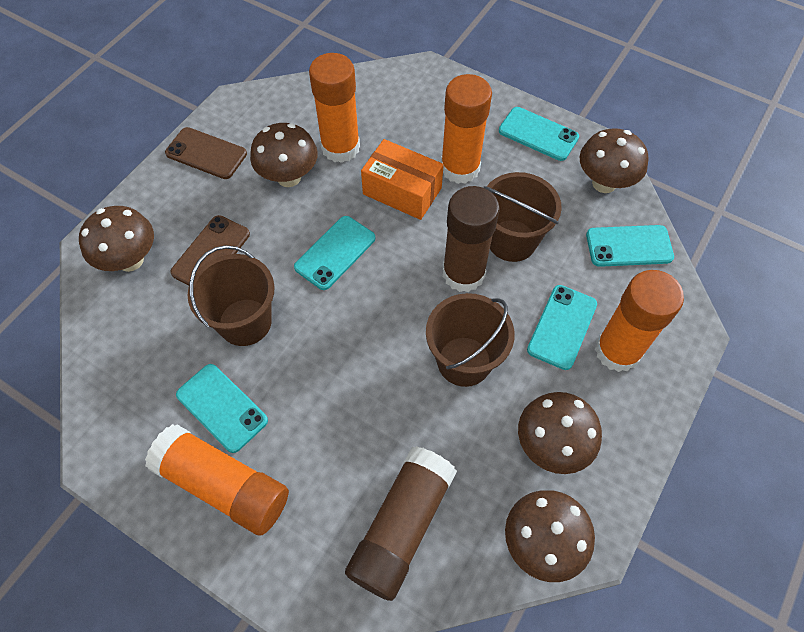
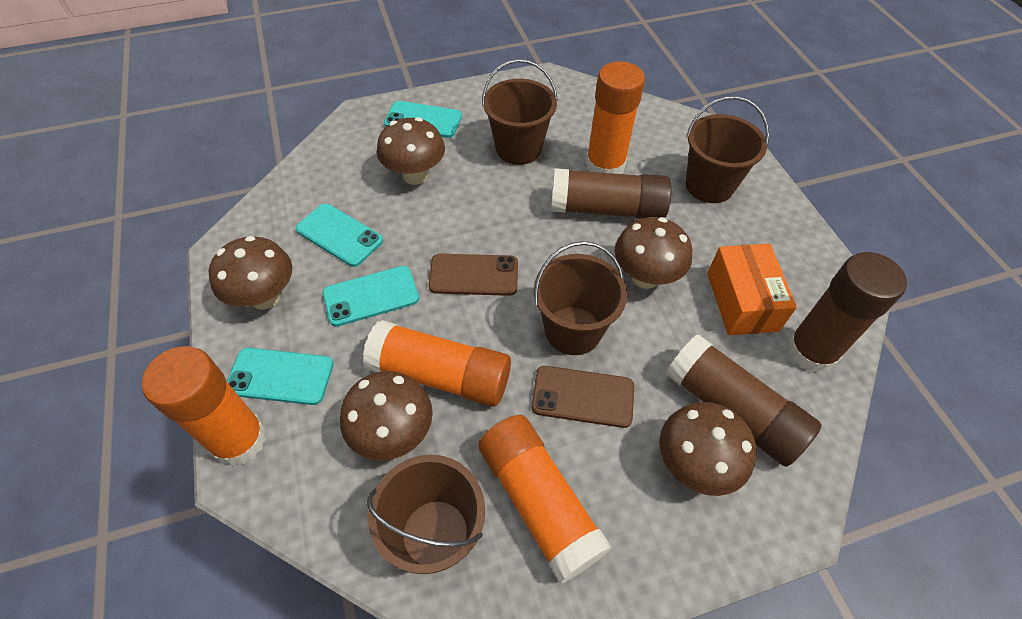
brown bucket: 3 -> 4
brown glue stick: 2 -> 3
turquoise phone: 5 -> 4

